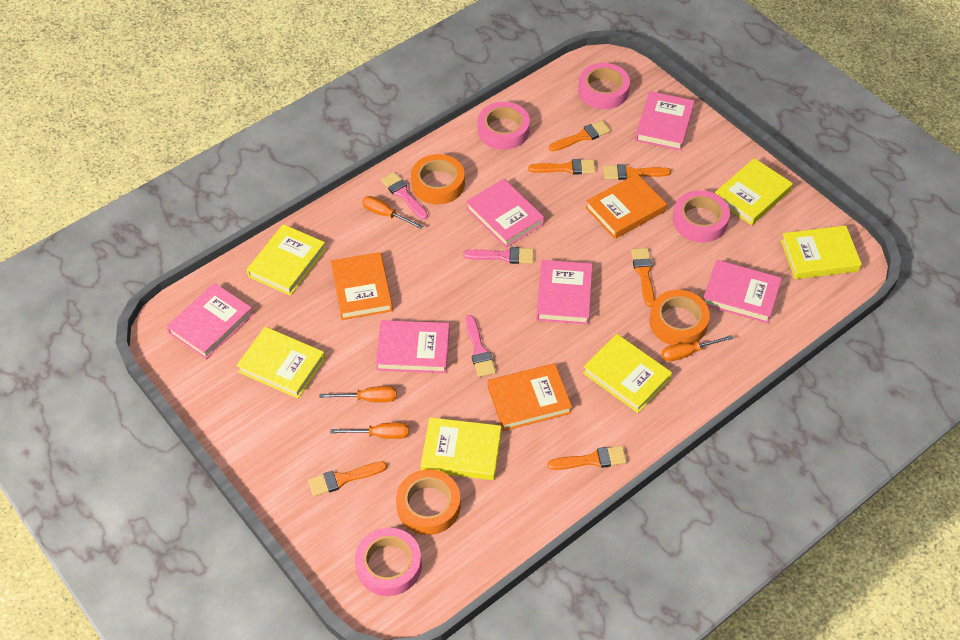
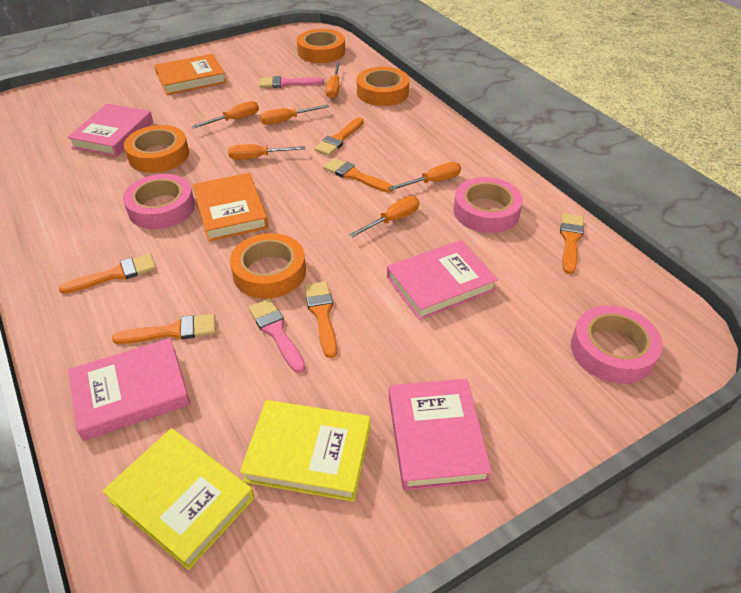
orange book: 3 -> 2
orange screwdriver: 4 -> 6
orange tape: 3 -> 4
pink book: 6 -> 4
pink brush: 3 -> 2
pink tape: 4 -> 3
yellow book: 6 -> 2

